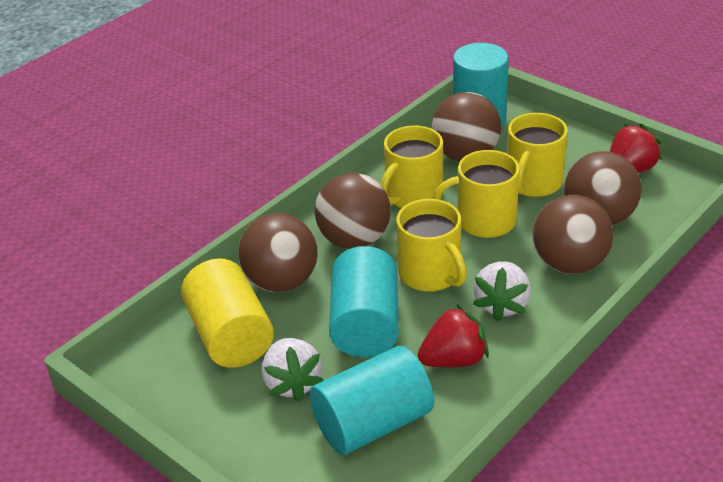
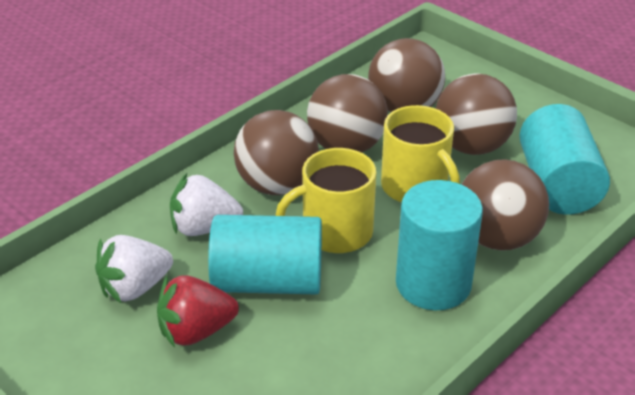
red strawberry: 2 -> 1
yellow cylinder: 1 -> 0
yellow mug: 4 -> 2

